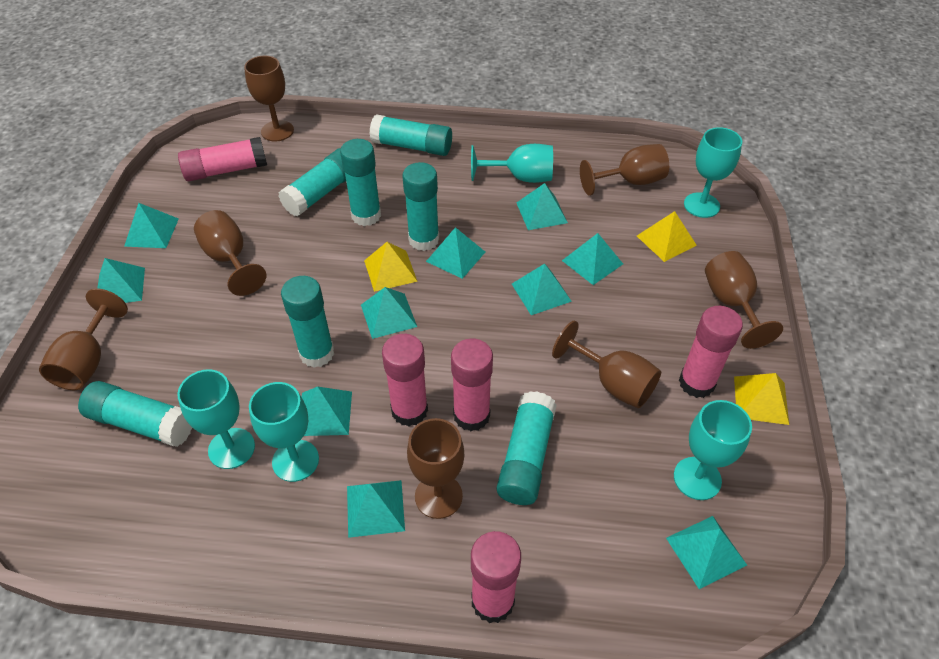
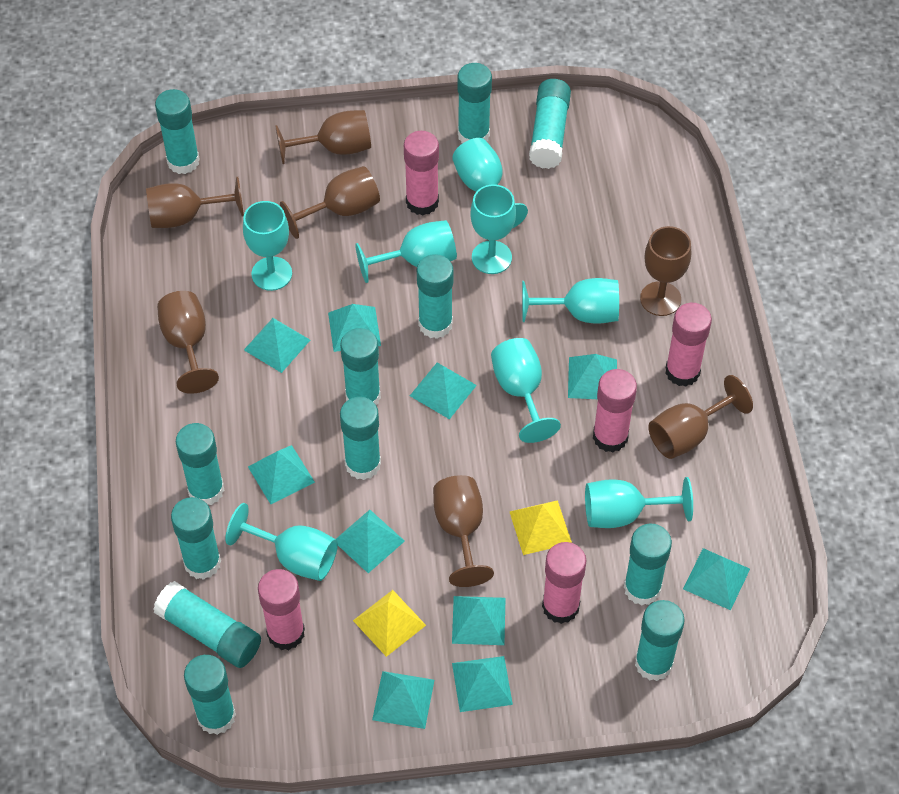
turquoise glue stick: 7 -> 12
turquoise goblet: 5 -> 8
yellow pyramid: 3 -> 2

